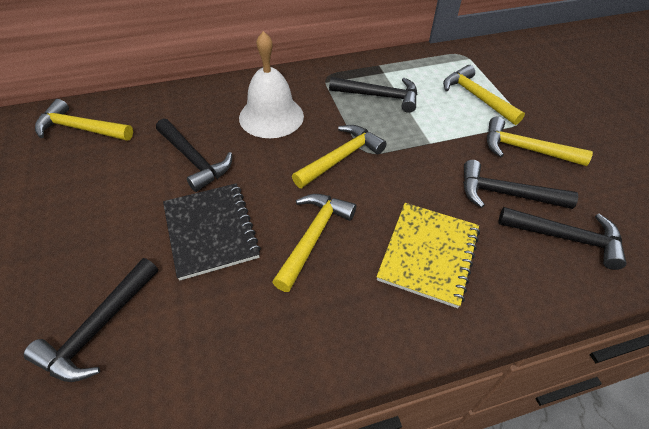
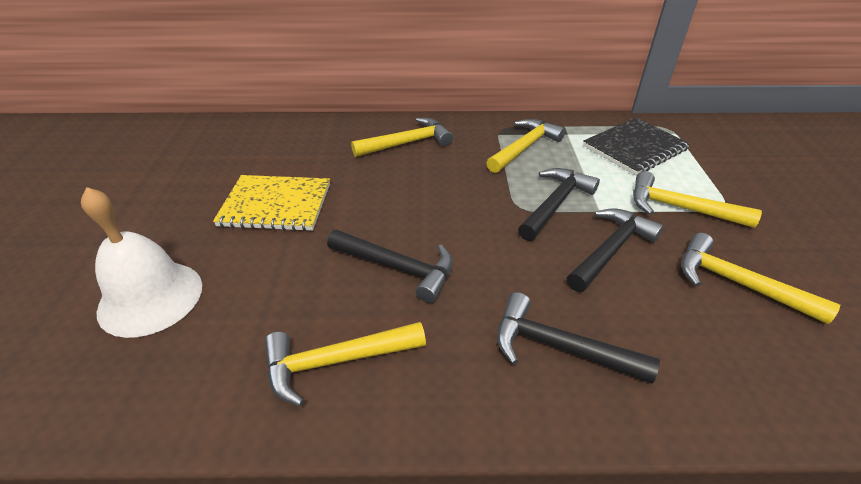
black hammer: 5 -> 4

